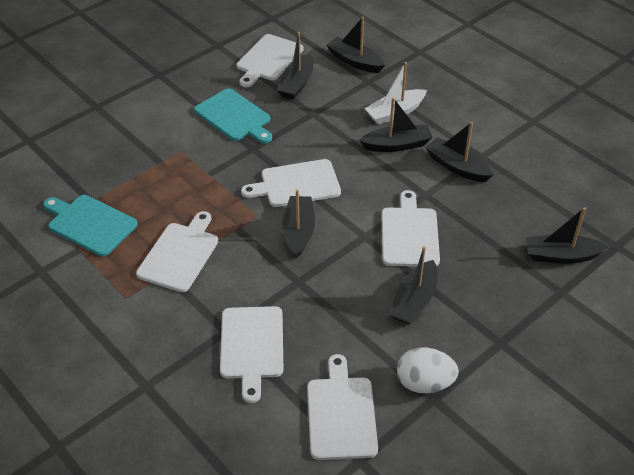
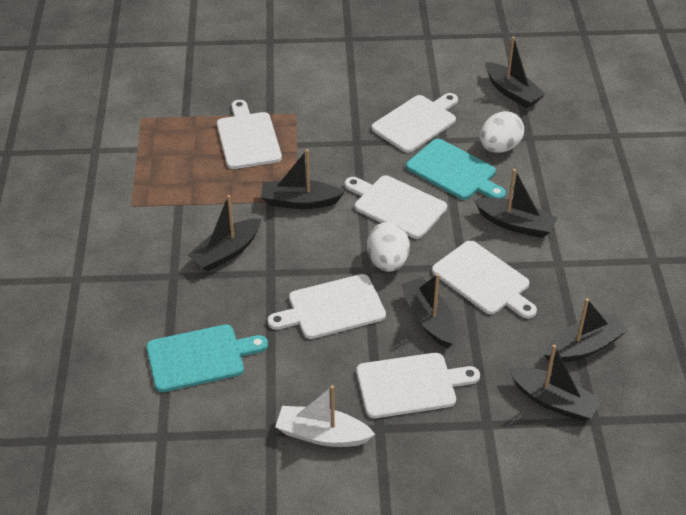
white egg: 1 -> 2

